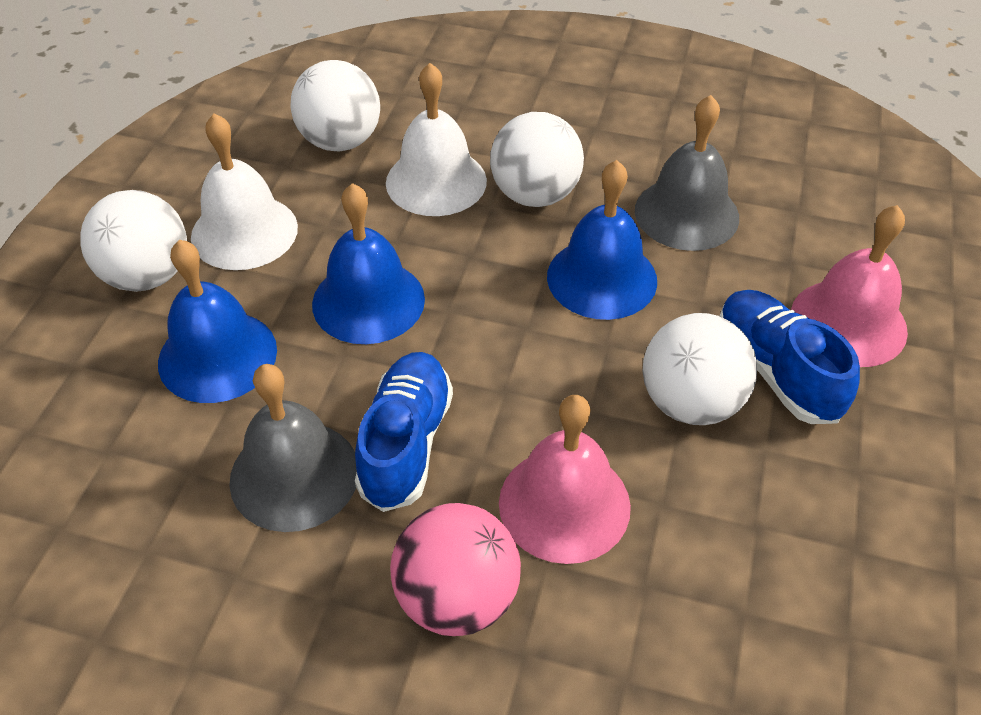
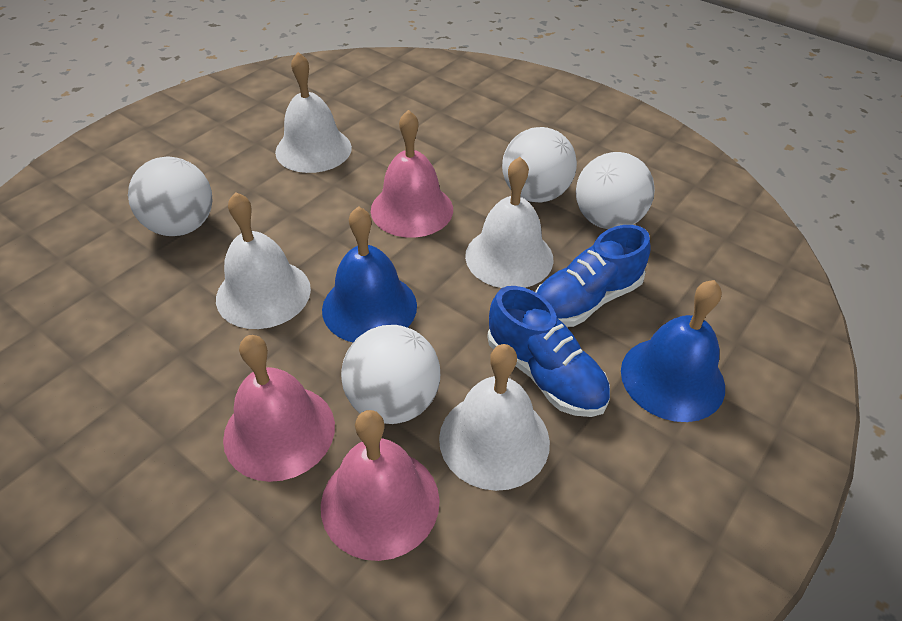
blue bell: 3 -> 2
grey bell: 2 -> 0
pink ball: 1 -> 0
pink bell: 2 -> 3
white bell: 2 -> 4

